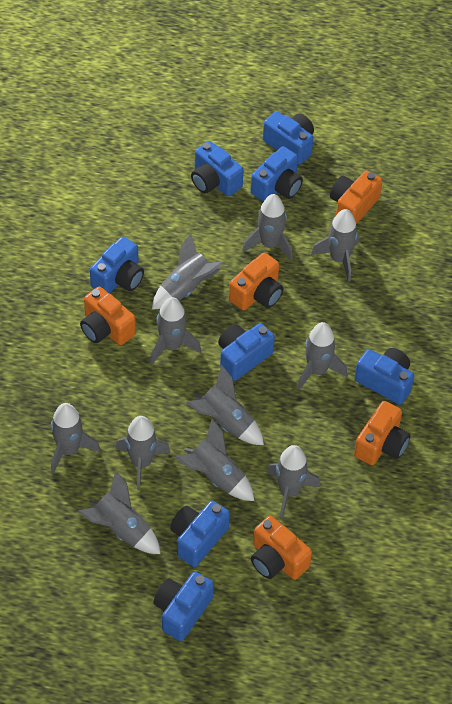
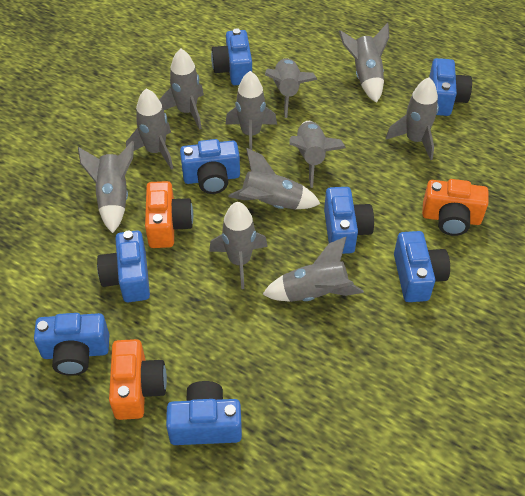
orange camera: 5 -> 3

